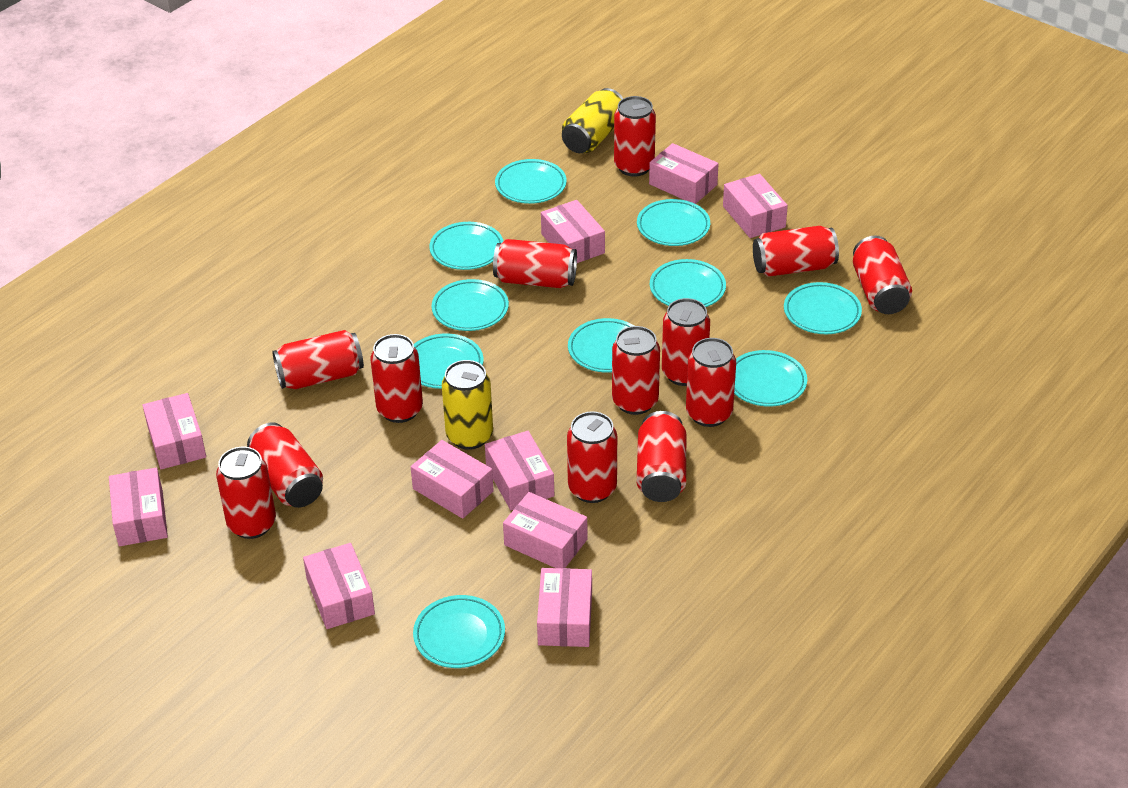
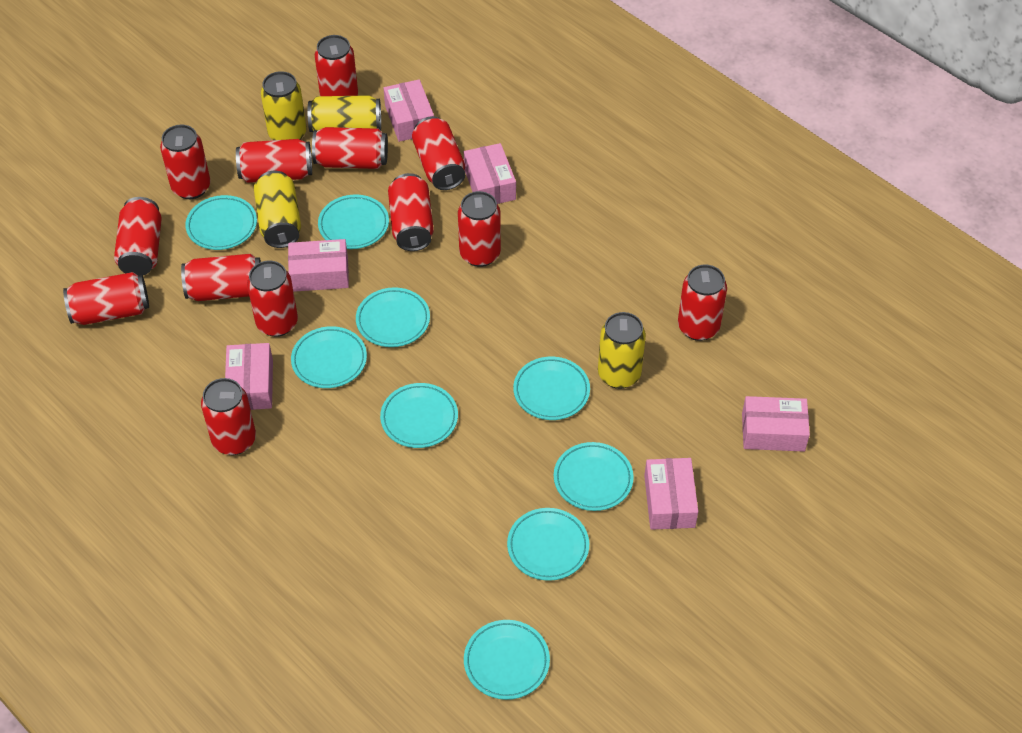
pink box: 10 -> 6
turquoise plate: 10 -> 9
yellow can: 2 -> 4

